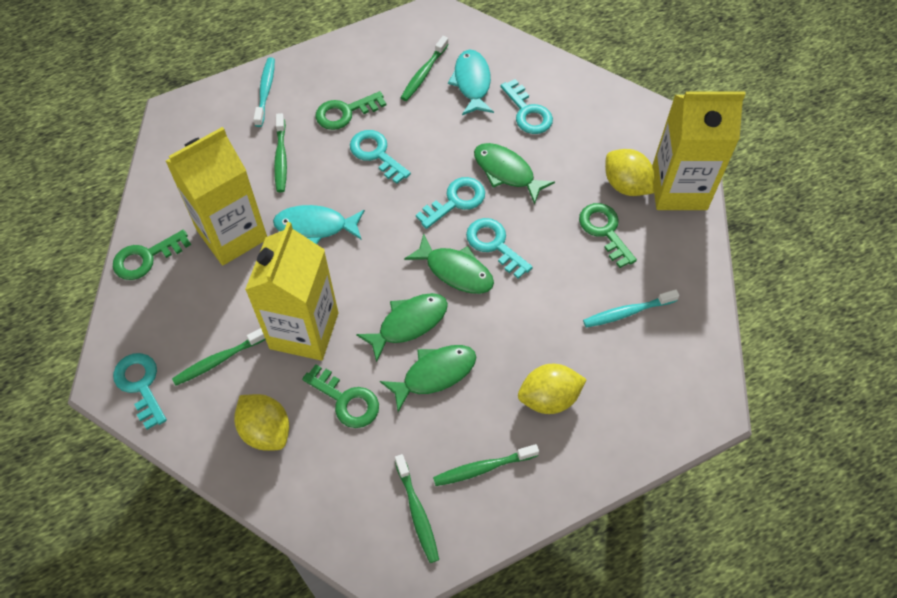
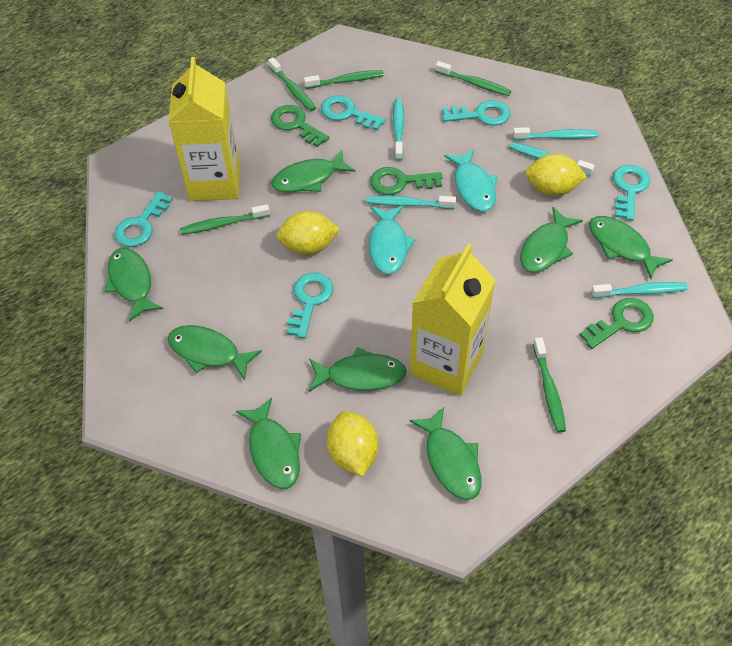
green fish: 4 -> 8
green key: 4 -> 3
turquoise toothbrush: 2 -> 5
yellow carton: 3 -> 2

